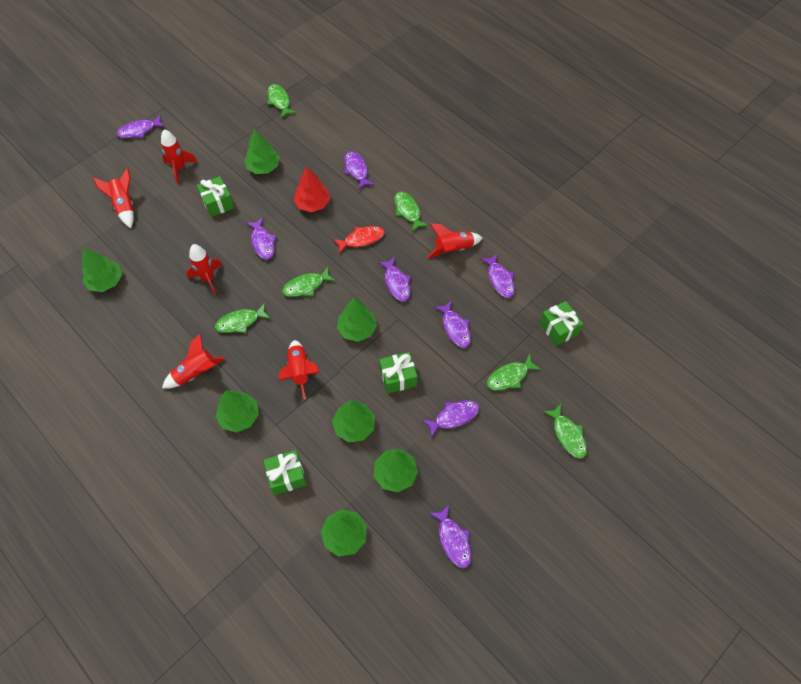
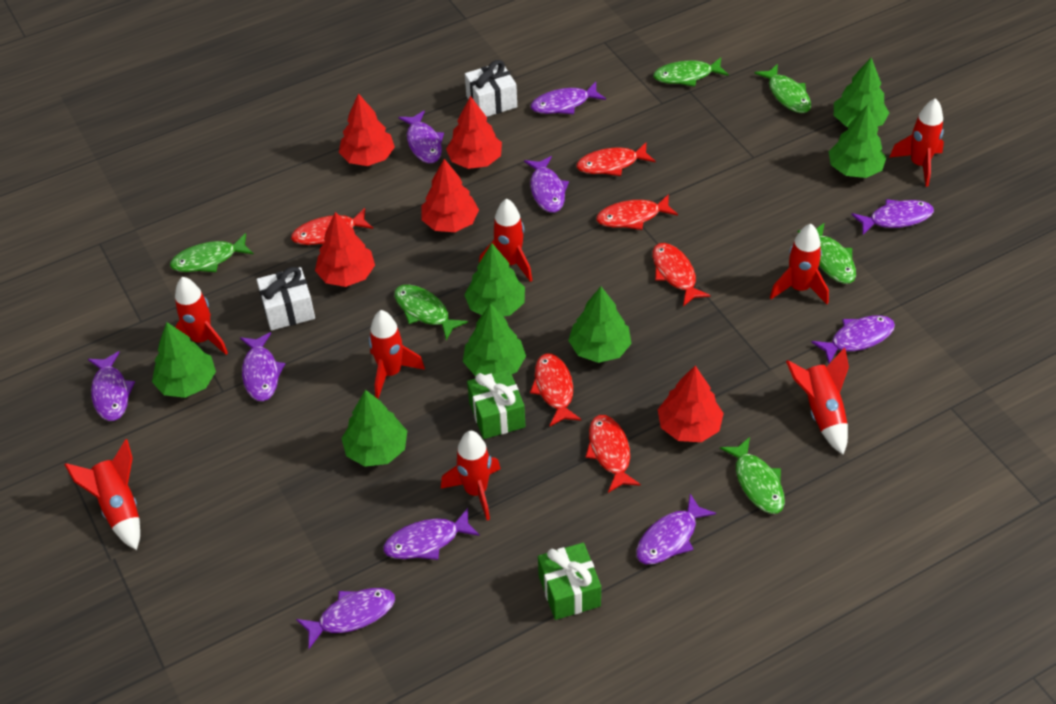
green gift: 4 -> 2
purple fish: 8 -> 10
red fish: 1 -> 6
red rocket: 6 -> 8
red tree: 1 -> 5
white gift: 0 -> 2

